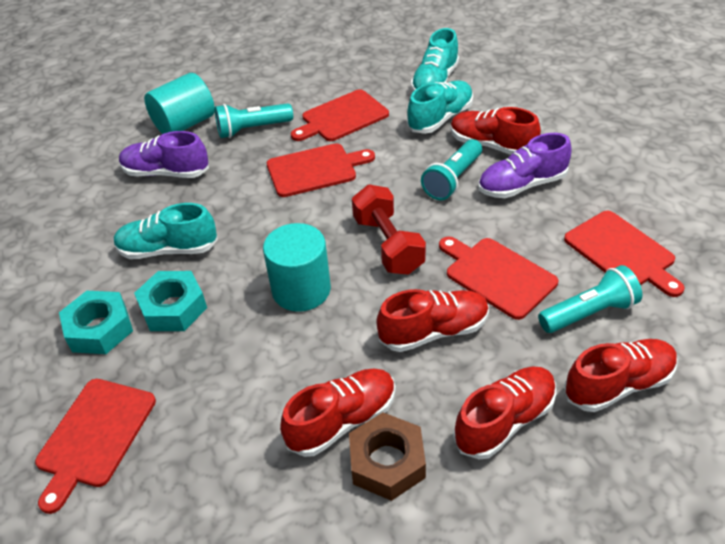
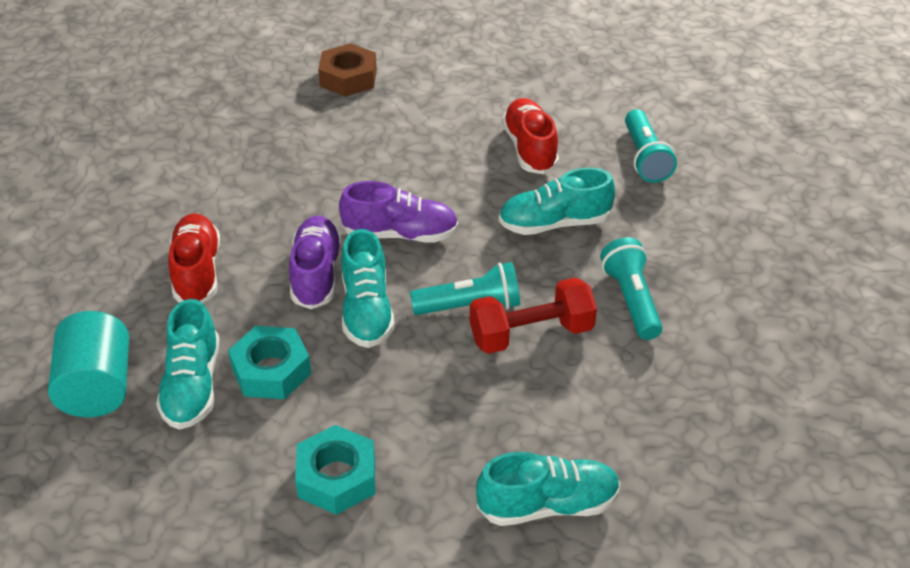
red cutting board: 5 -> 0
red shoe: 5 -> 2
turquoise cylinder: 2 -> 1
turquoise shoe: 3 -> 4

